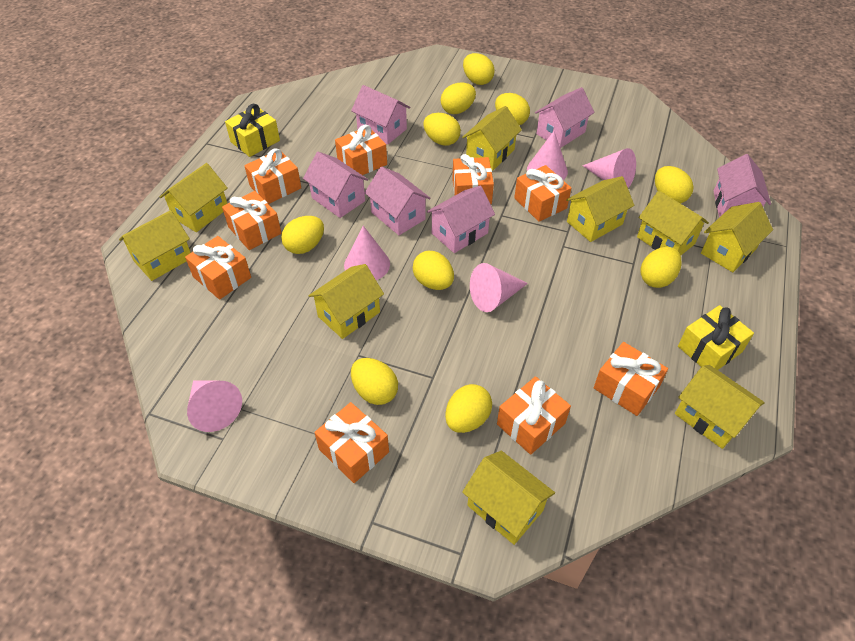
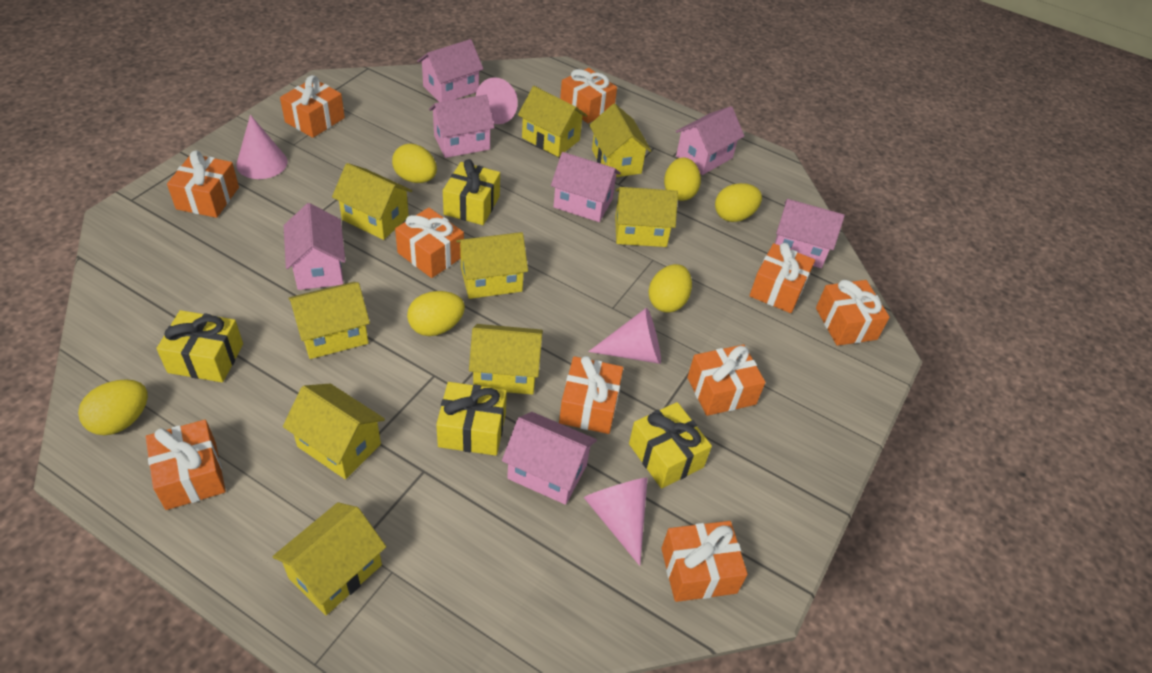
orange gift: 9 -> 10
pink cone: 5 -> 4
pink house: 6 -> 7
yellow egg: 10 -> 6
yellow gift: 2 -> 4

